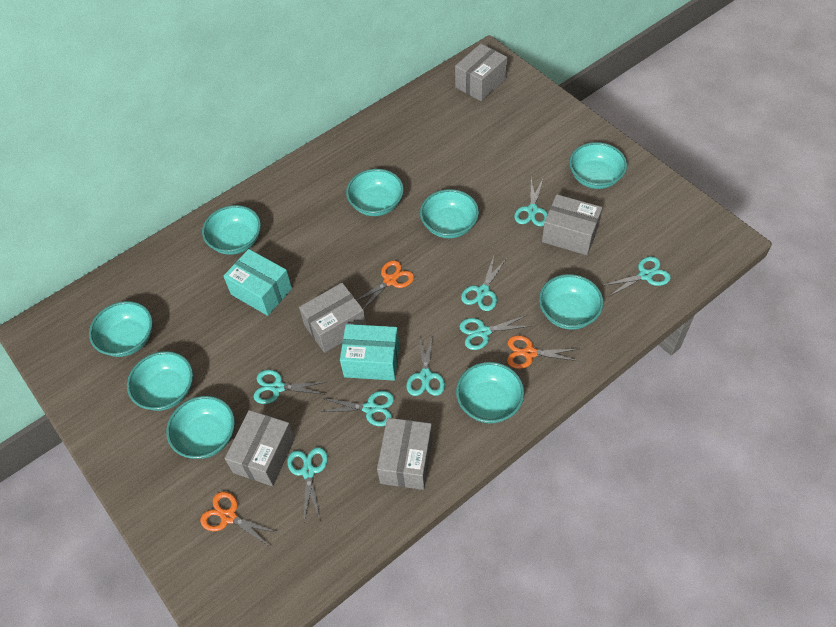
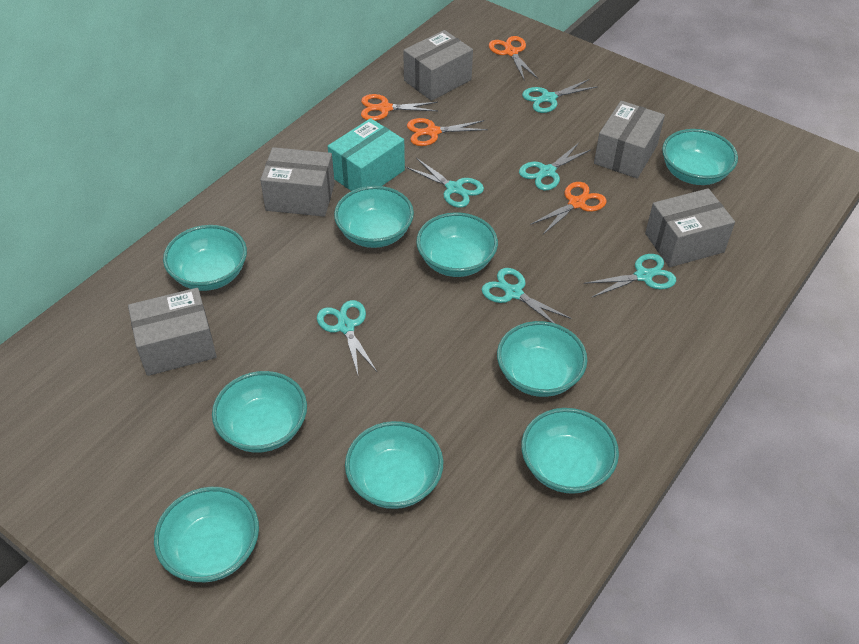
orange scissors: 3 -> 4
turquoise box: 2 -> 1
turquoise scissors: 8 -> 6

